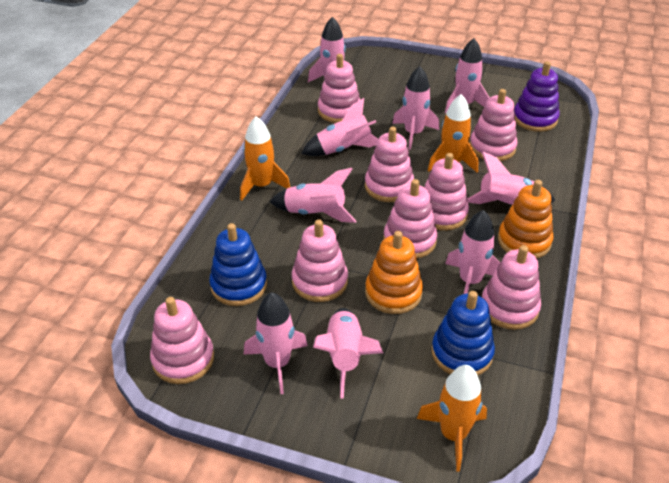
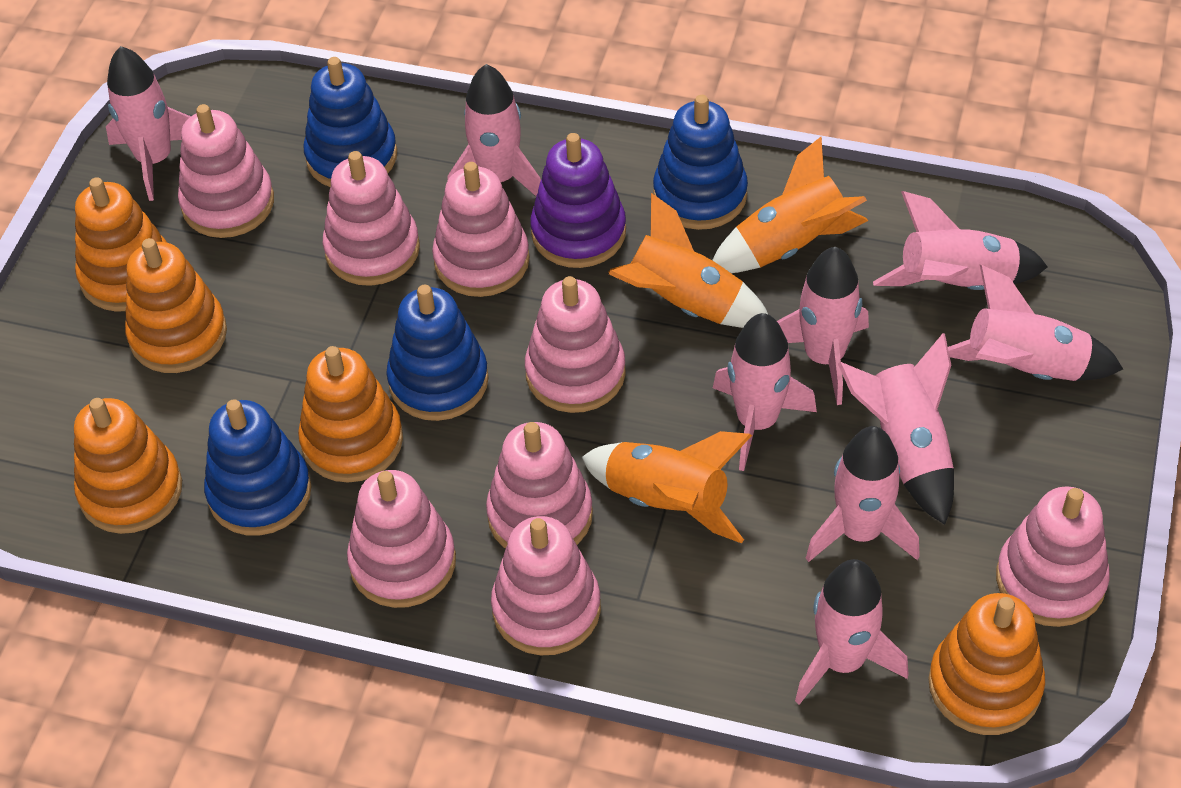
blue stacking toy: 2 -> 4
orange stacking toy: 2 -> 5

